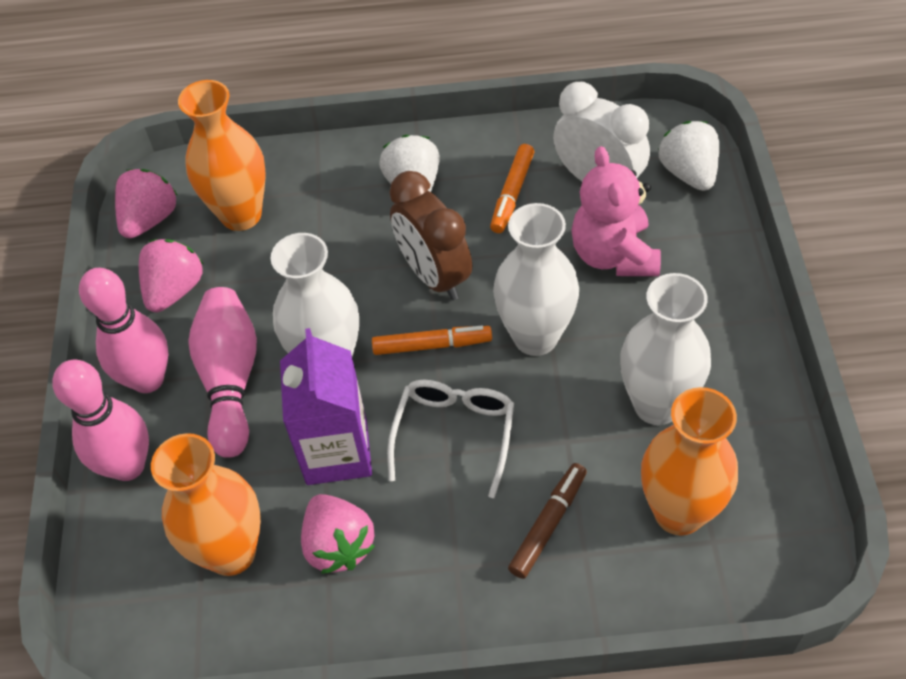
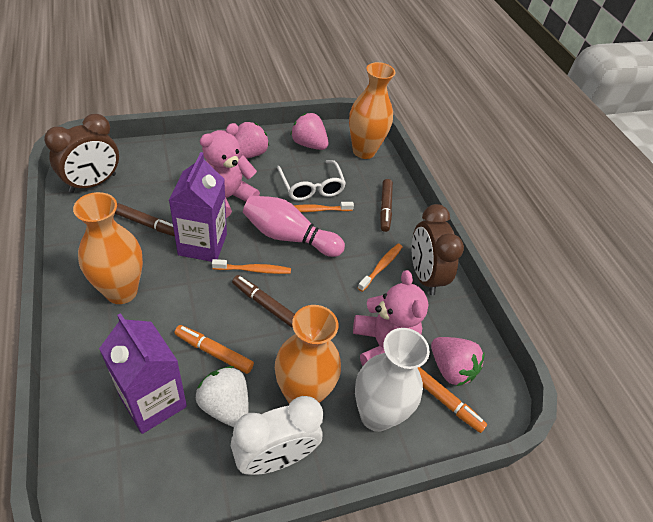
brown clock: 1 -> 2
brown marker: 1 -> 3
orange toothbrush: 0 -> 3
pink bowling pin: 3 -> 1
pink teddy bear: 1 -> 2
purple carton: 1 -> 2
white strawberry: 2 -> 1
white vase: 3 -> 1

